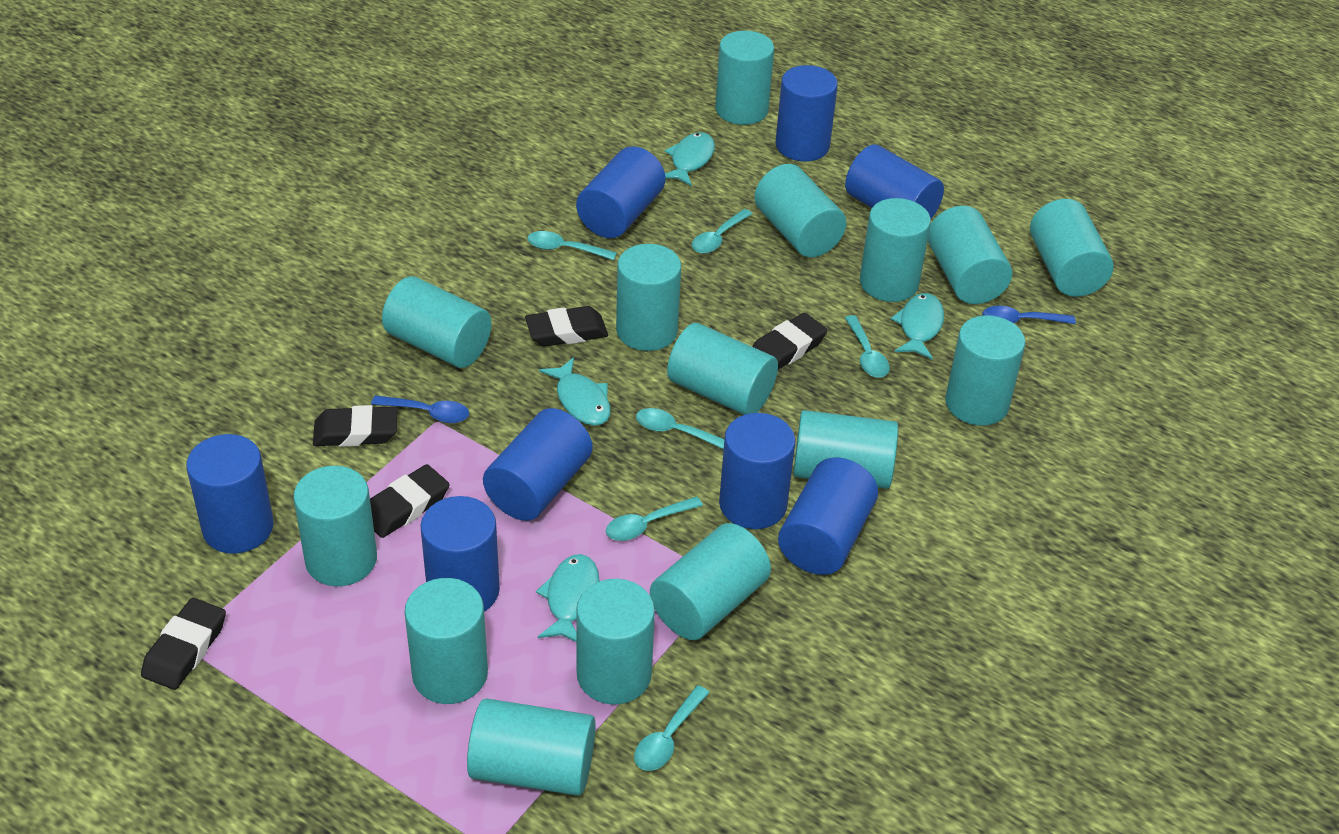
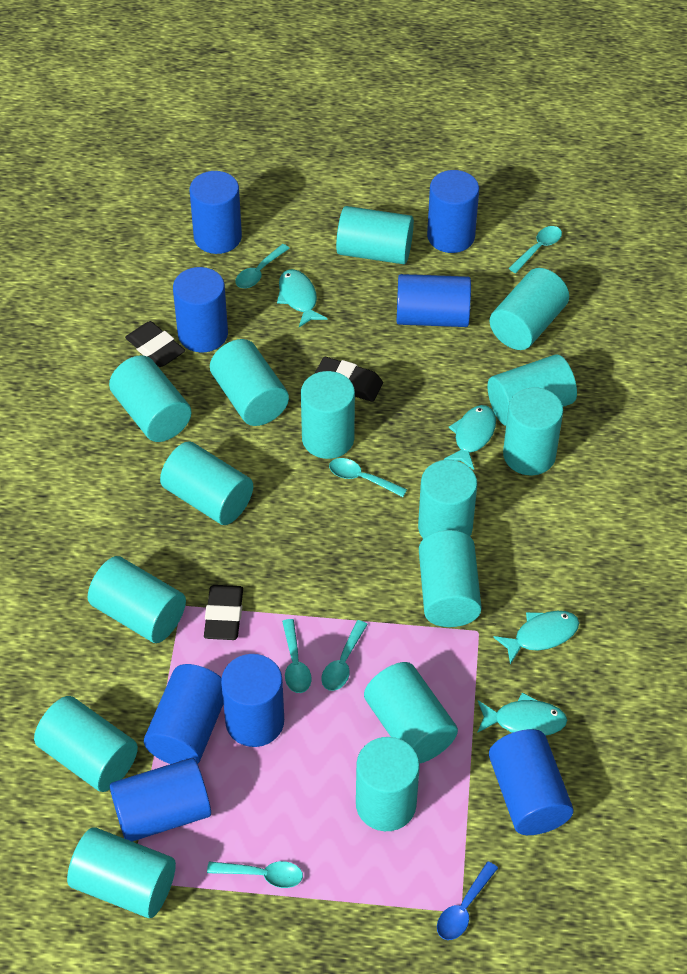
black eraser: 5 -> 3
blue spoon: 2 -> 1

